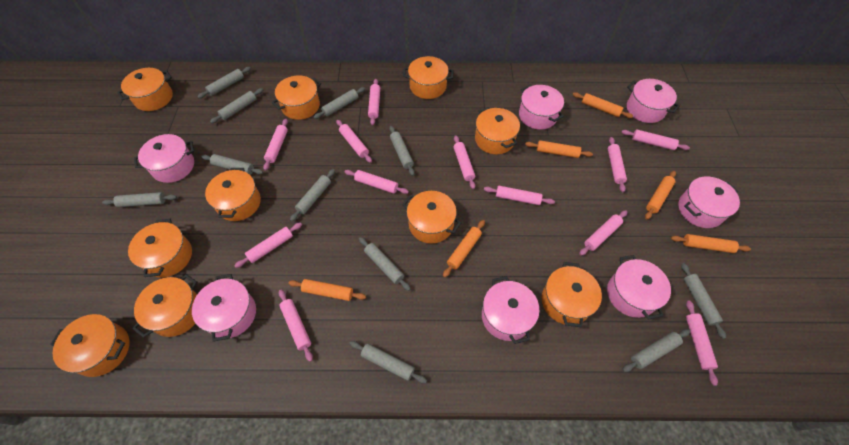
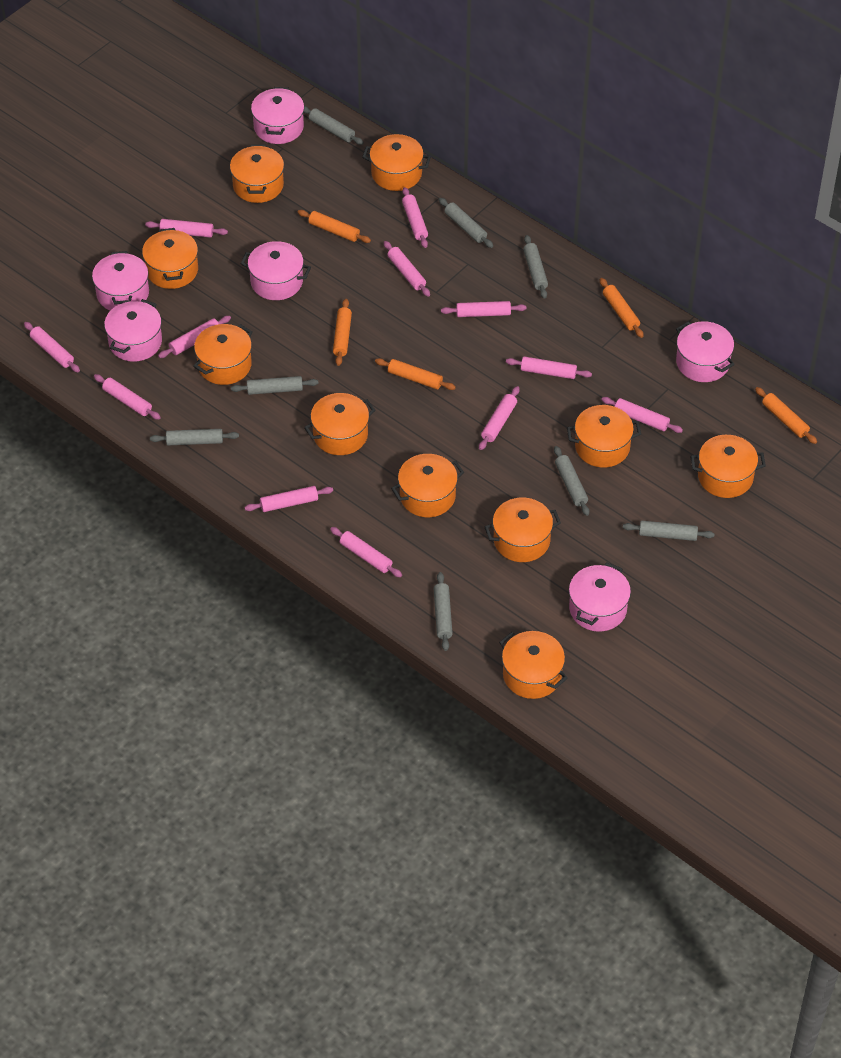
grey rolling pin: 11 -> 8
orange rolling pin: 6 -> 5
pink pot: 7 -> 6

